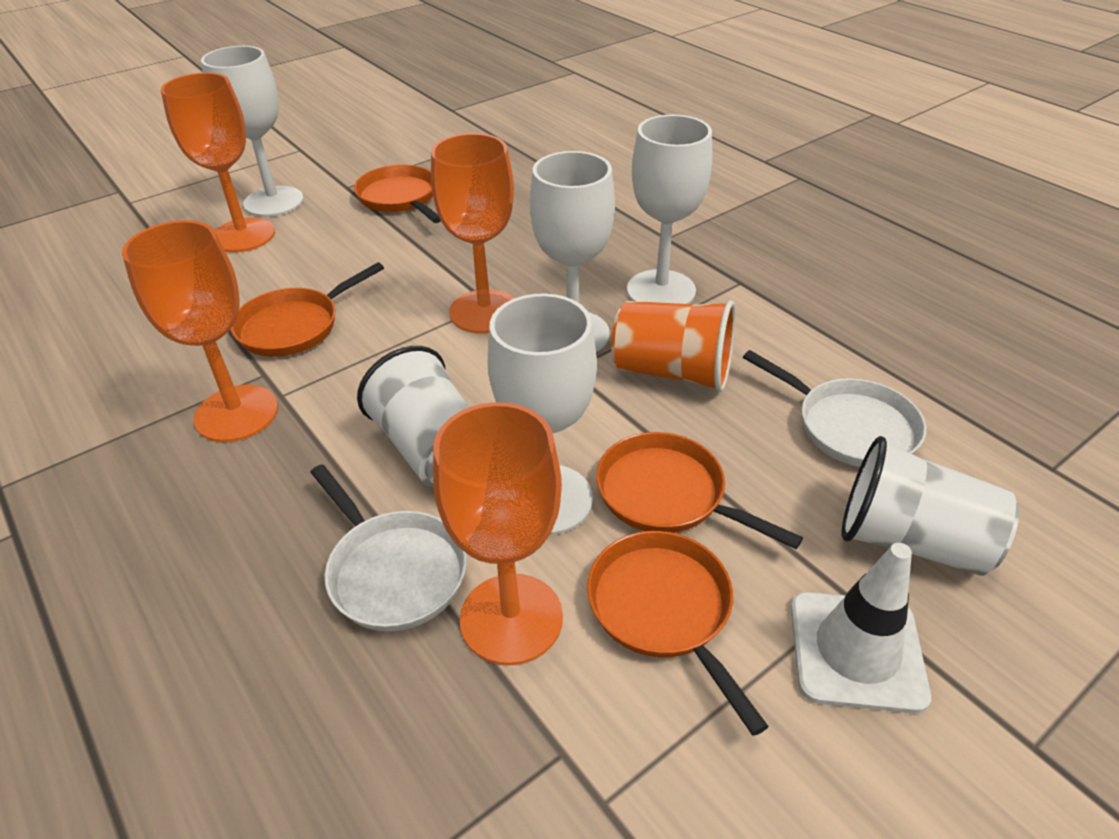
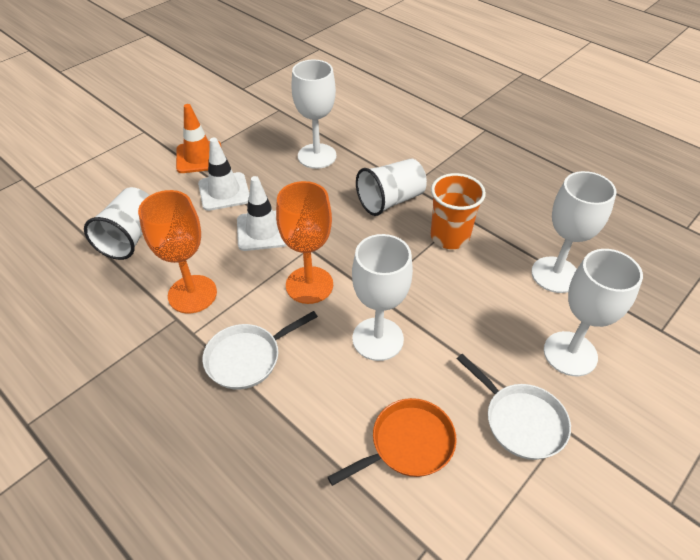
orange goblet: 4 -> 2
orange pan: 4 -> 1
orange traffic cone: 0 -> 1
white traffic cone: 1 -> 2

